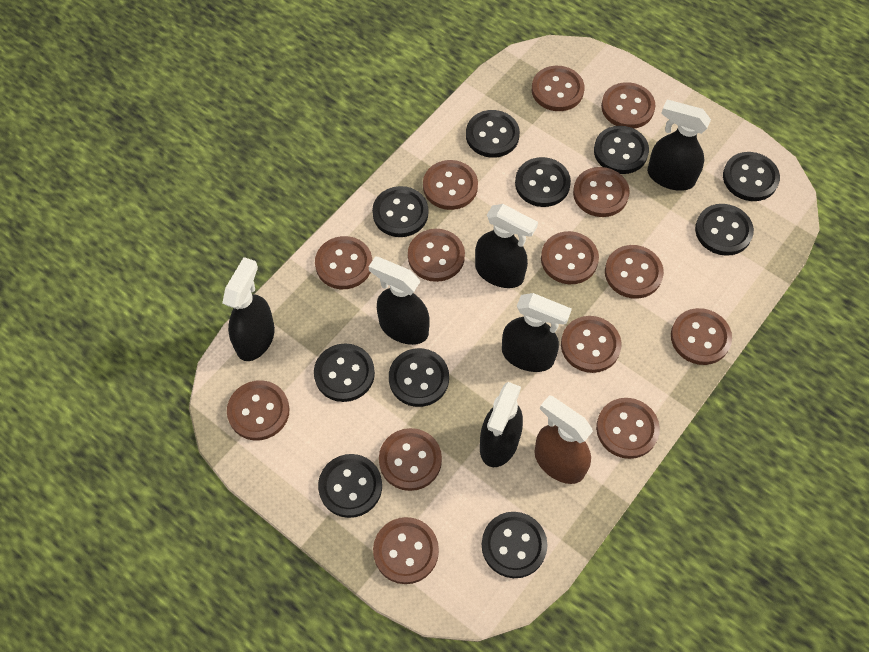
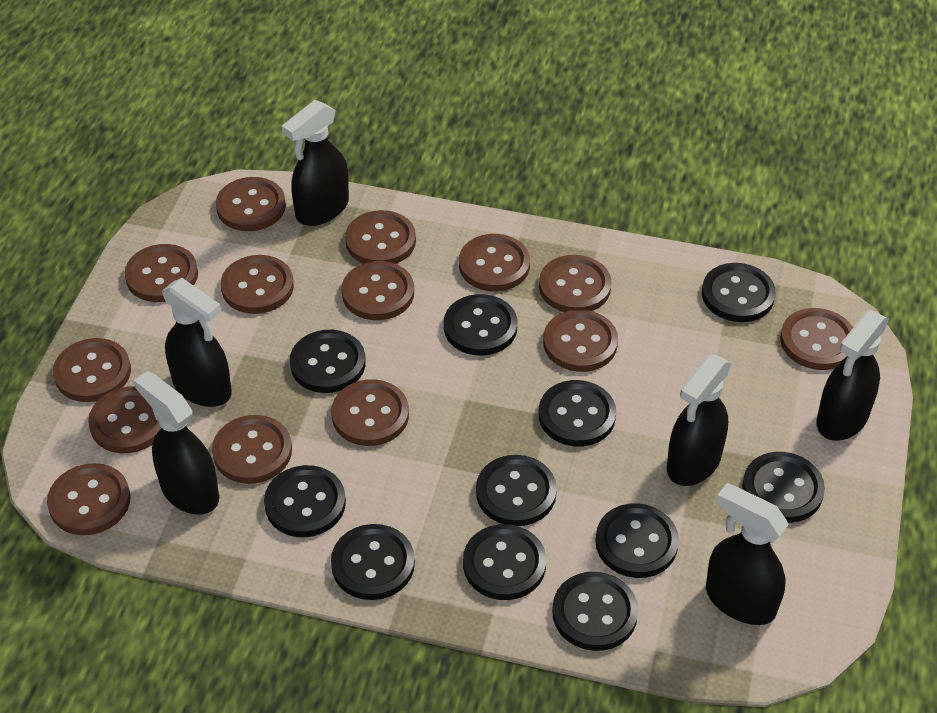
black button: 10 -> 11
brown spray bottle: 1 -> 0

